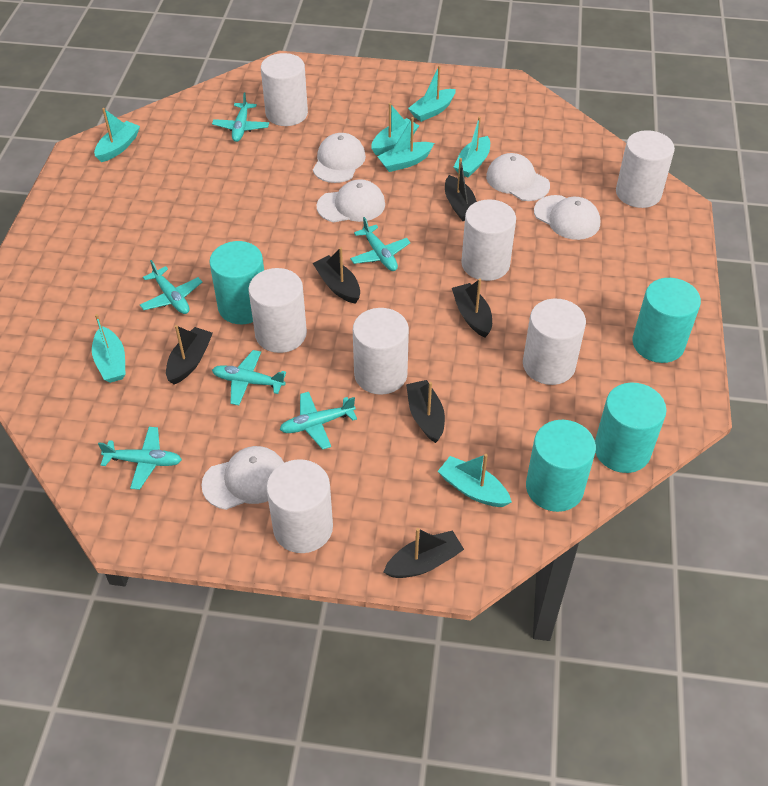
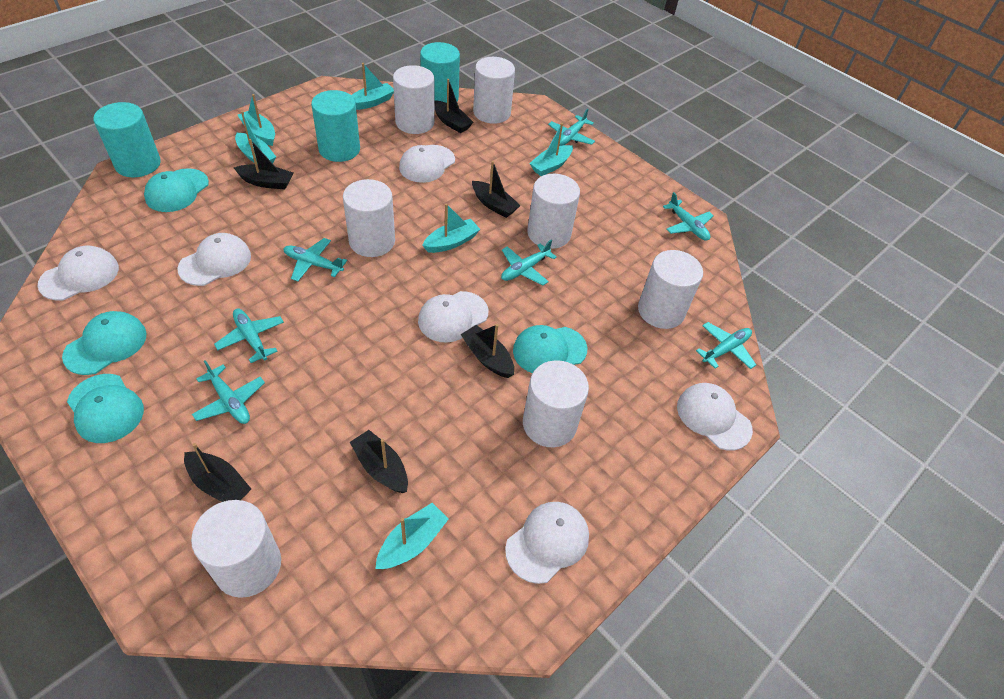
turquoise boat: 7 -> 6
turquoise cap: 0 -> 4
turquoise cylinder: 4 -> 3
turquoise plane: 6 -> 7
white cap: 5 -> 6

